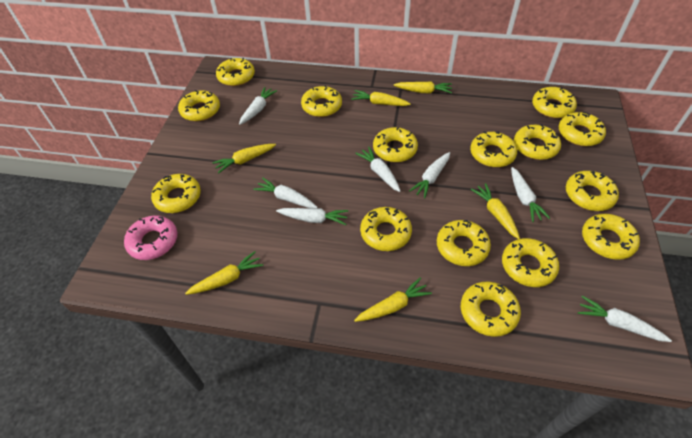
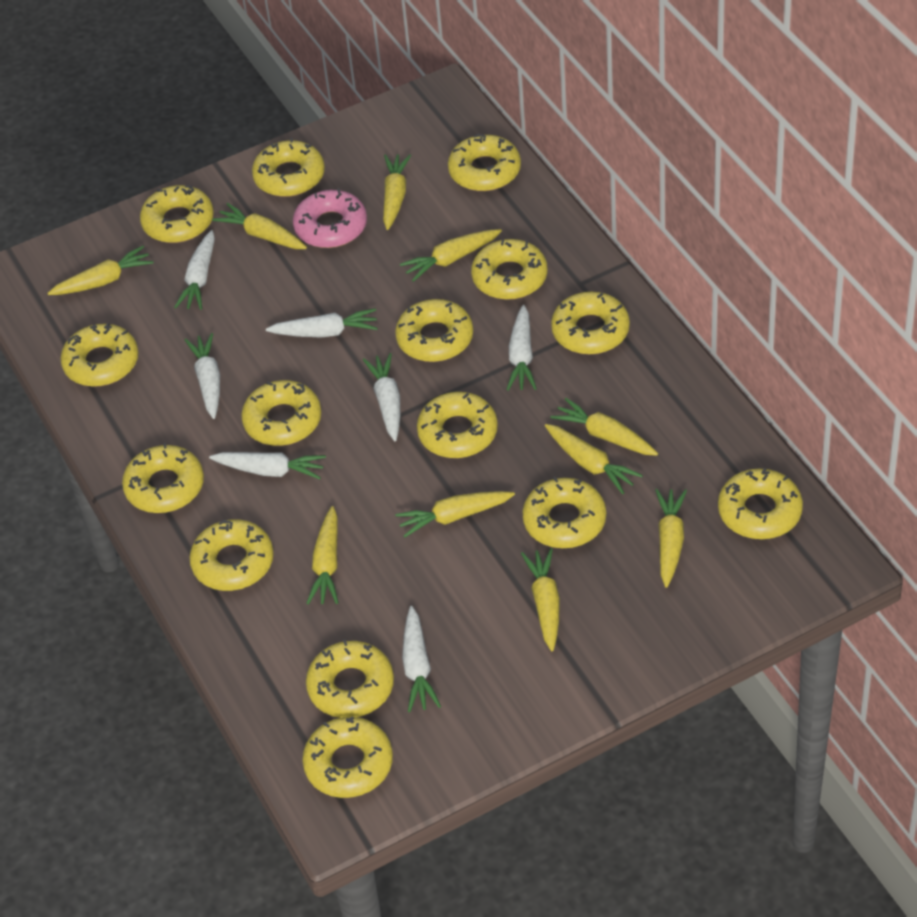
yellow carrot: 6 -> 10

